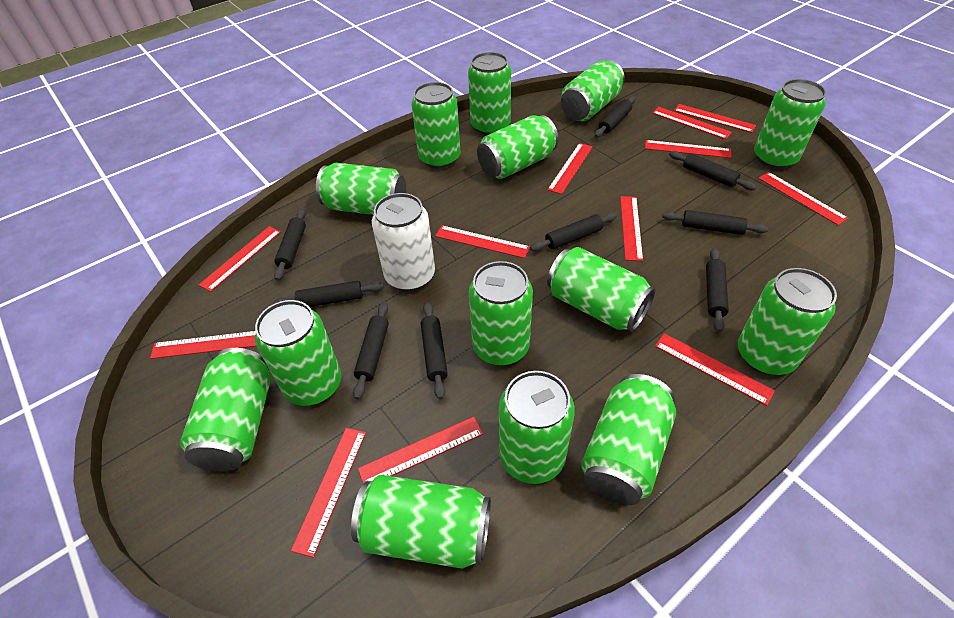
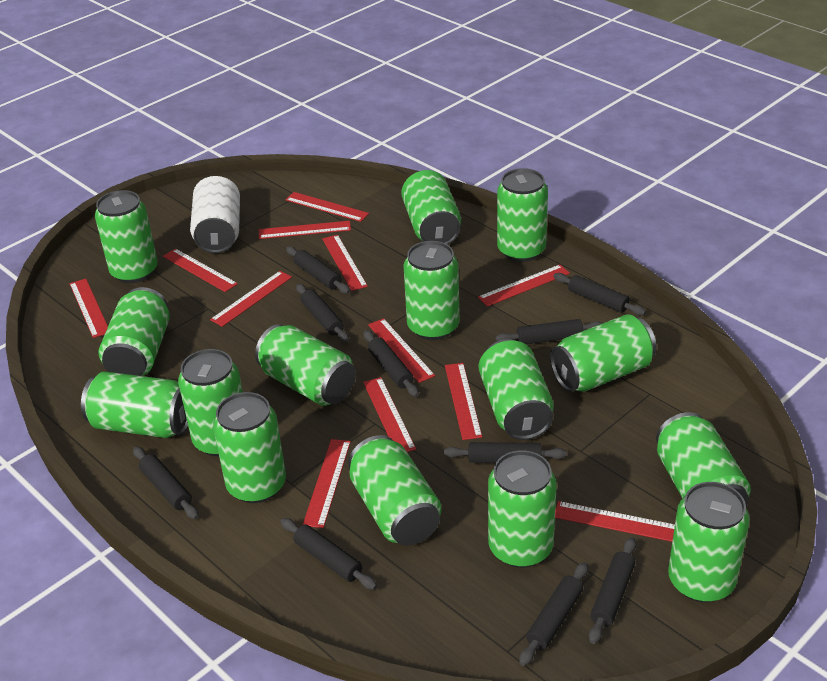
black rolling pin: 9 -> 10
green can: 14 -> 15

